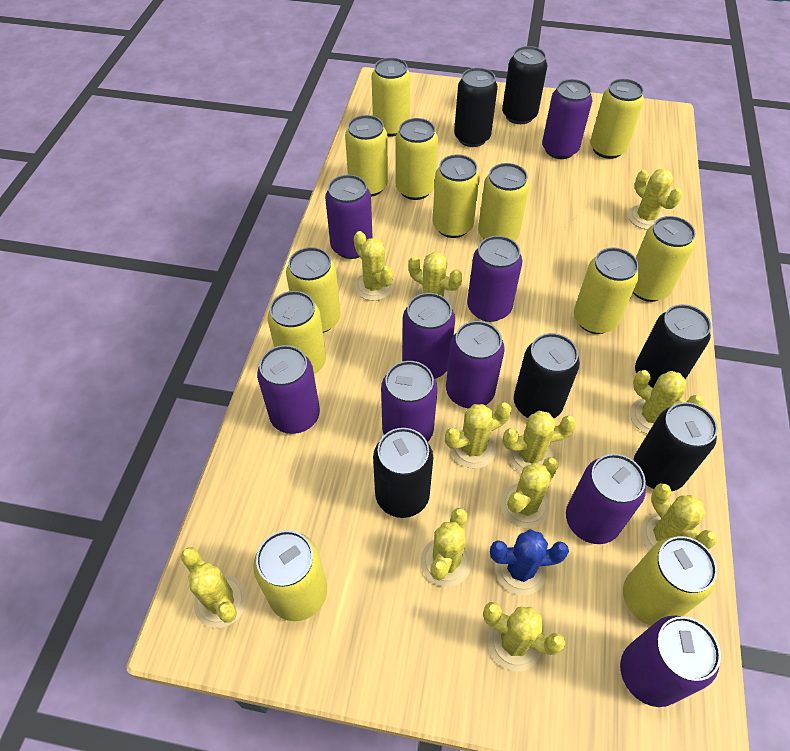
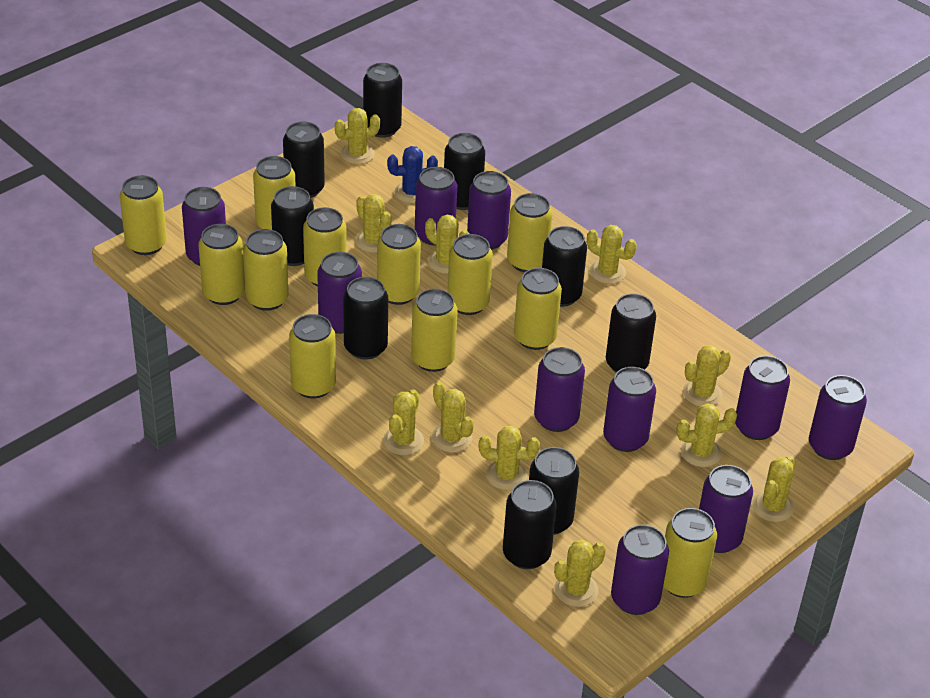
black can: 6 -> 9
purple can: 9 -> 10

